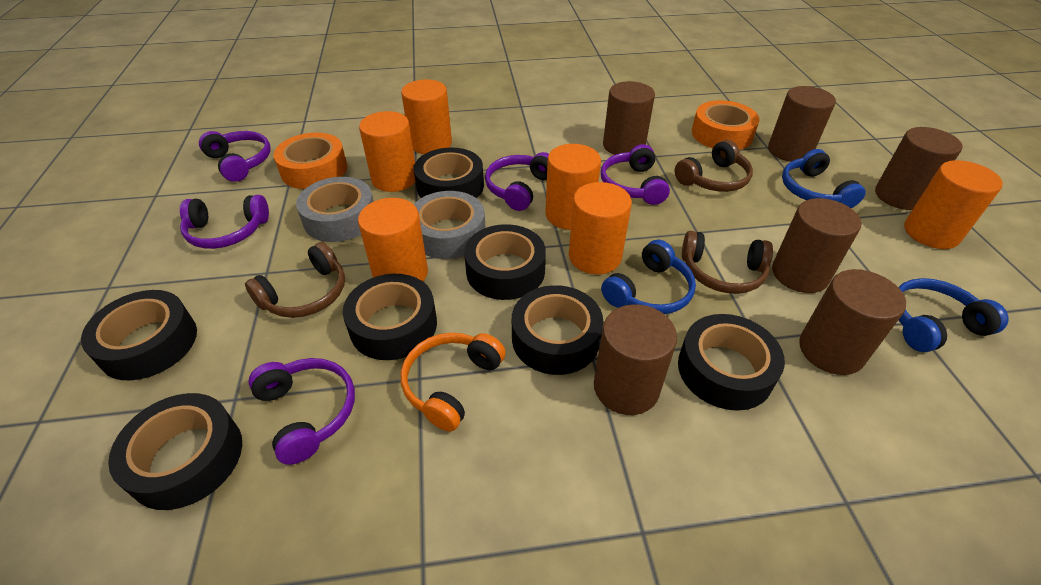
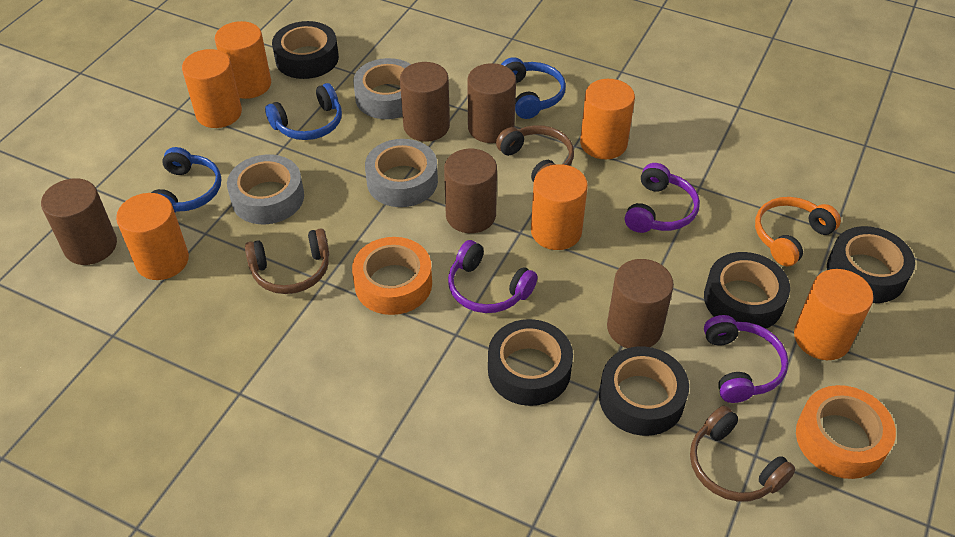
black tape: 7 -> 5
brown cylinder: 6 -> 5
grey tape: 2 -> 3
purple headphones: 5 -> 3

